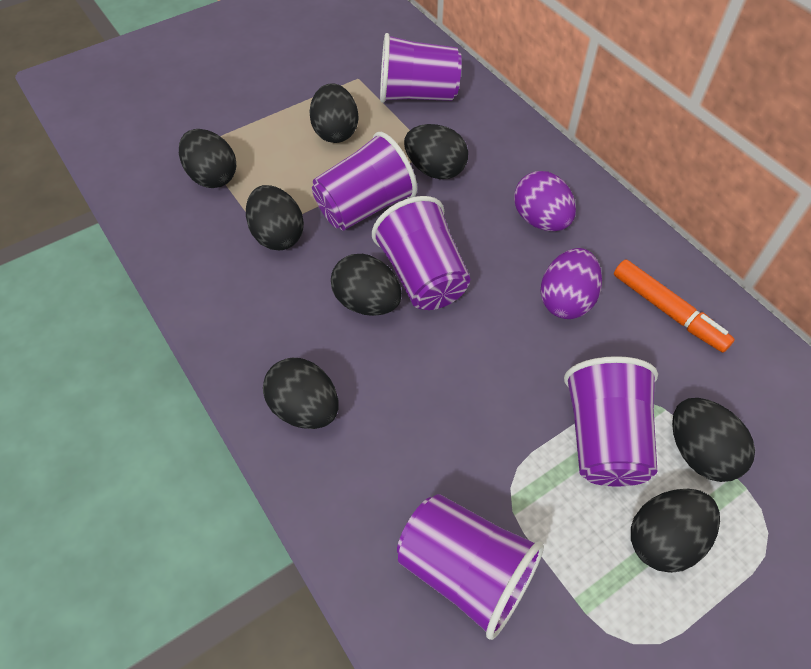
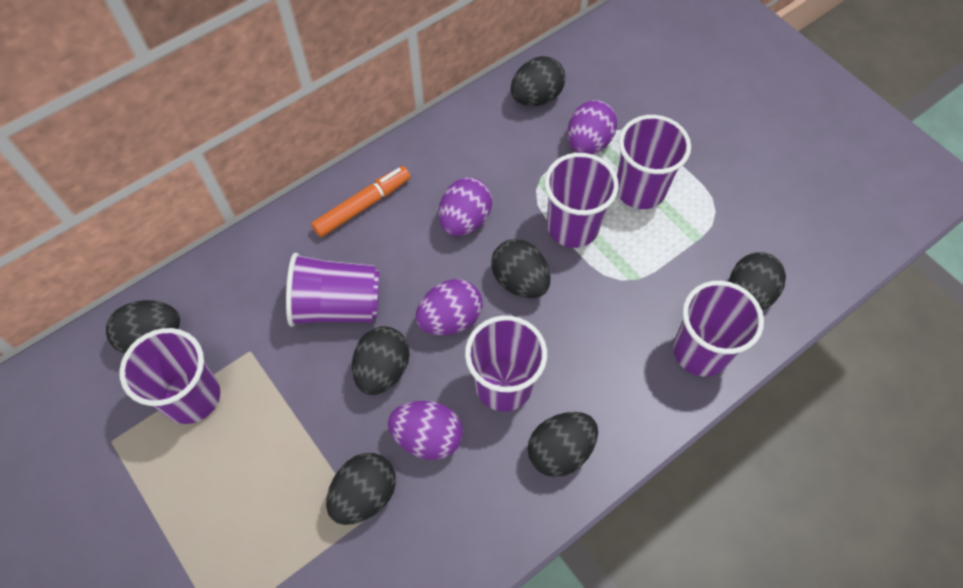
black egg: 8 -> 7
purple cup: 5 -> 6
purple egg: 2 -> 4

